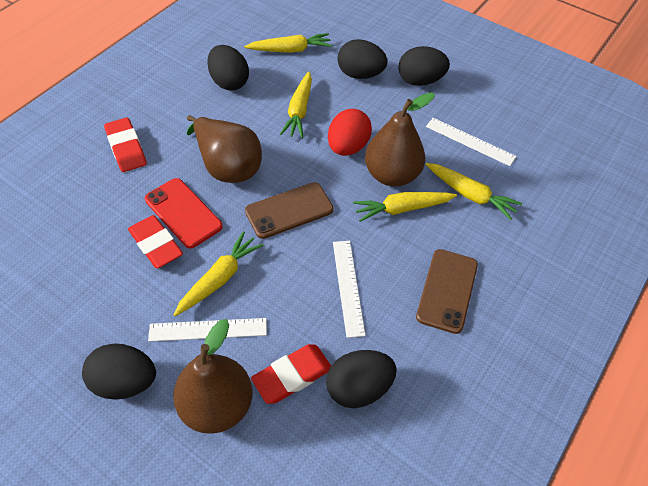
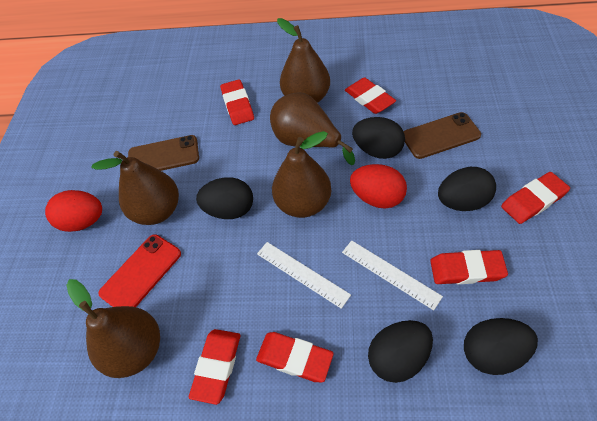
brown pear: 3 -> 5
red egg: 1 -> 2
red eraser: 3 -> 6
white ruler: 3 -> 2
yellow carrot: 5 -> 0

